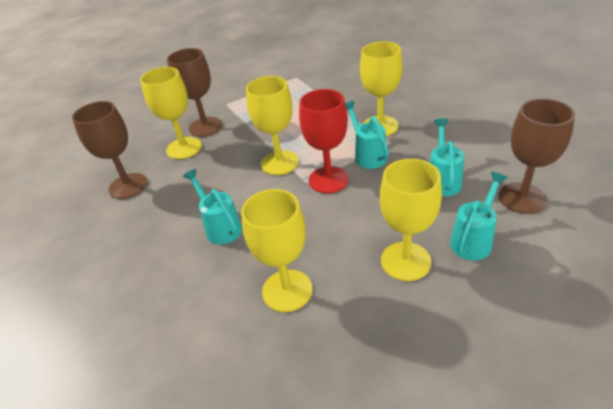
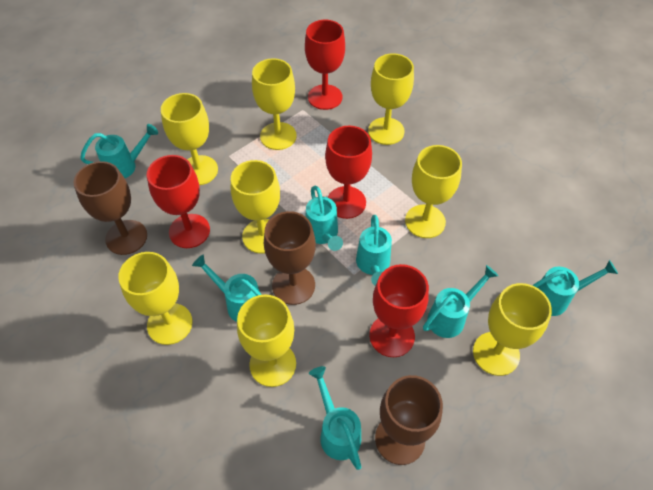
red goblet: 1 -> 4
turquoise watering can: 4 -> 7
yellow goblet: 5 -> 8

